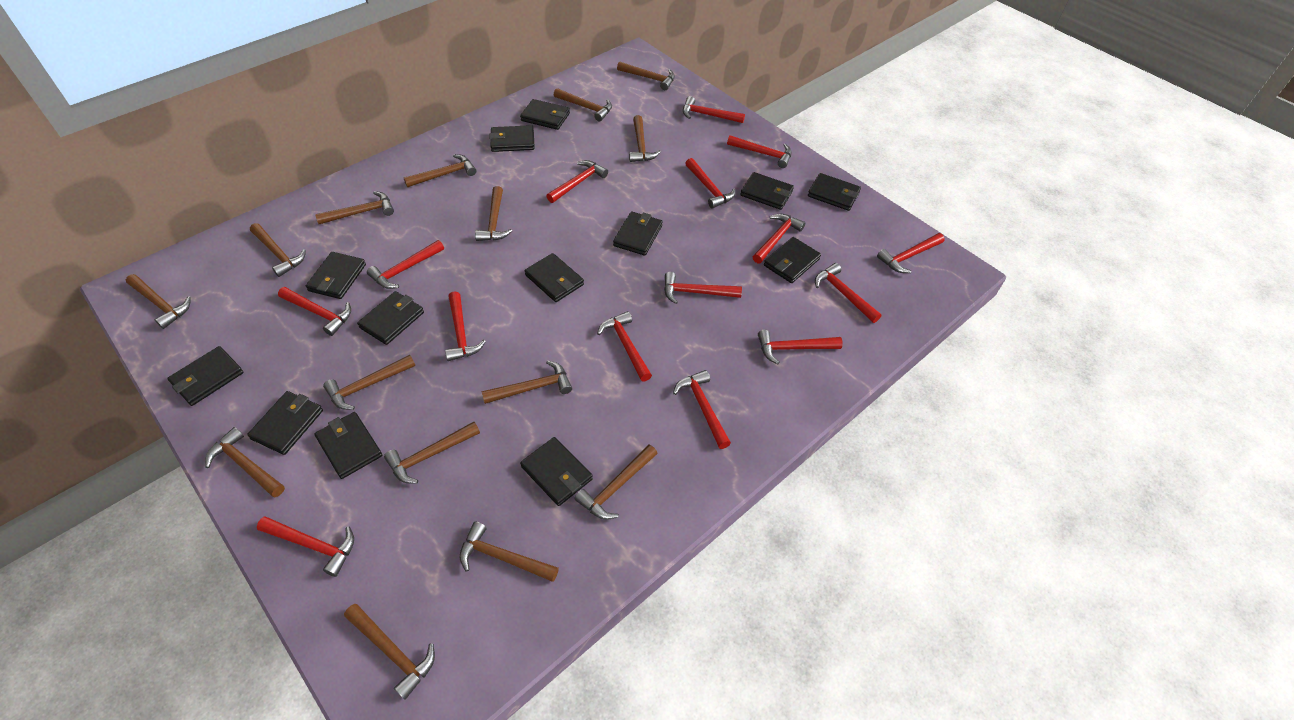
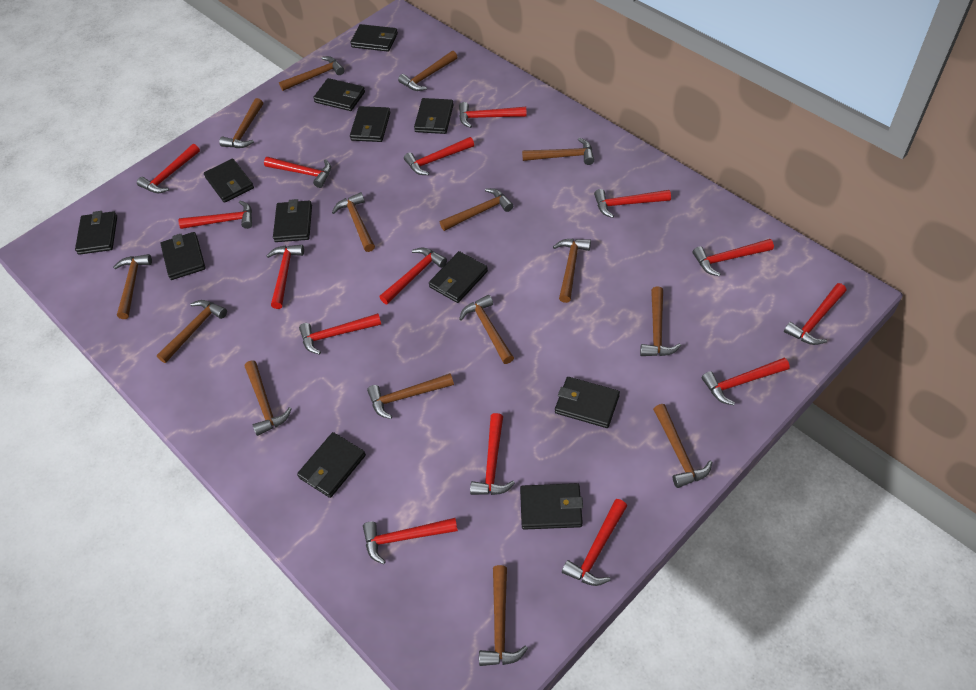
black wallet: 13 -> 12

